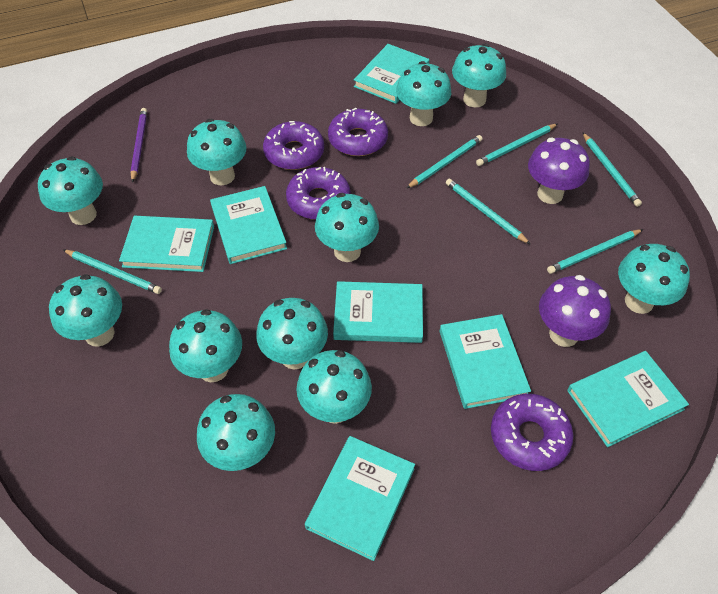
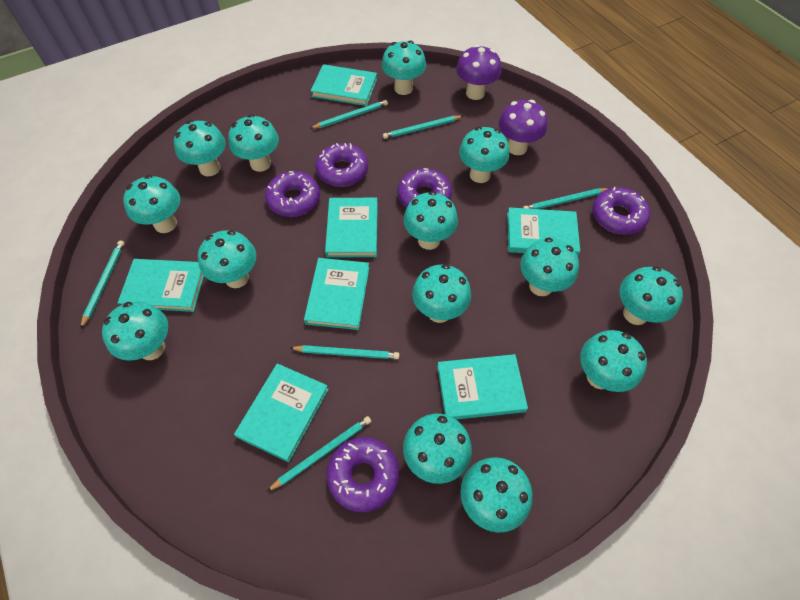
purple donut: 4 -> 5
purple pencil: 1 -> 0
turquoise mushroom: 11 -> 14

